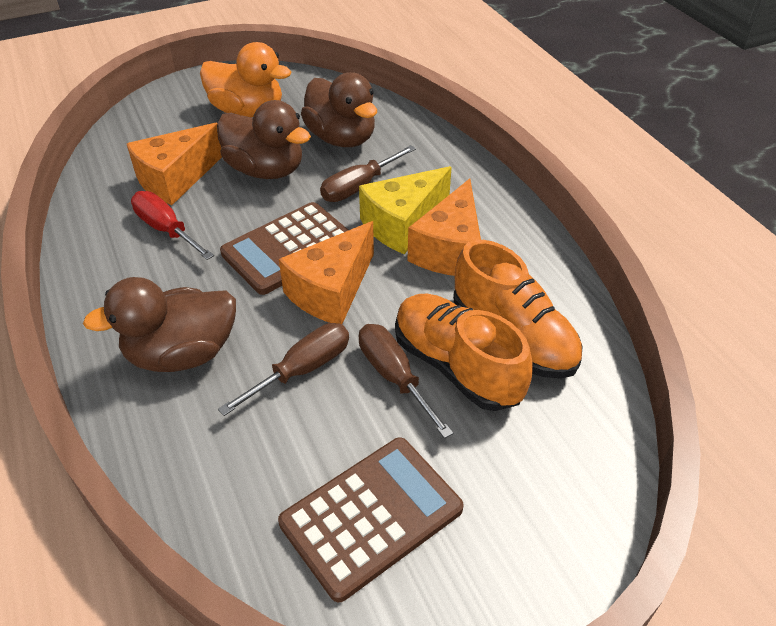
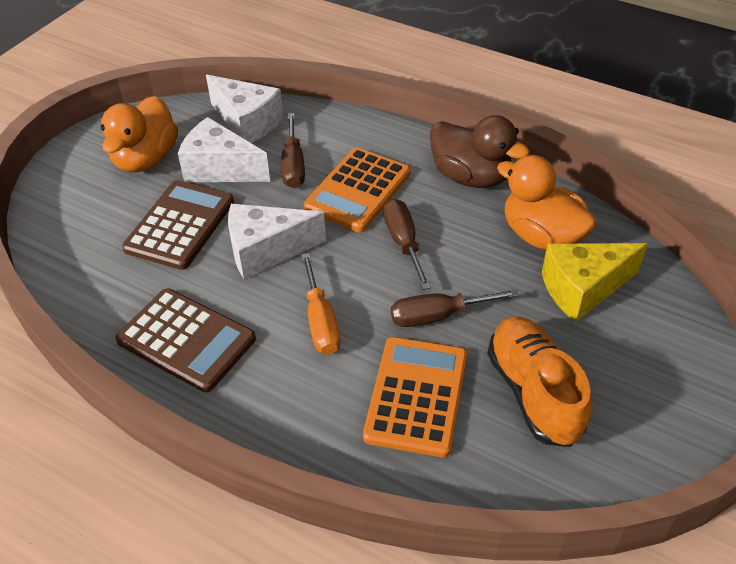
brown duck: 3 -> 1
orange calculator: 0 -> 2
orange cheese: 3 -> 0
orange duck: 1 -> 2
orange screwdriver: 0 -> 1
orange shoe: 2 -> 1
red screwdriver: 1 -> 0
white cheese: 0 -> 3

